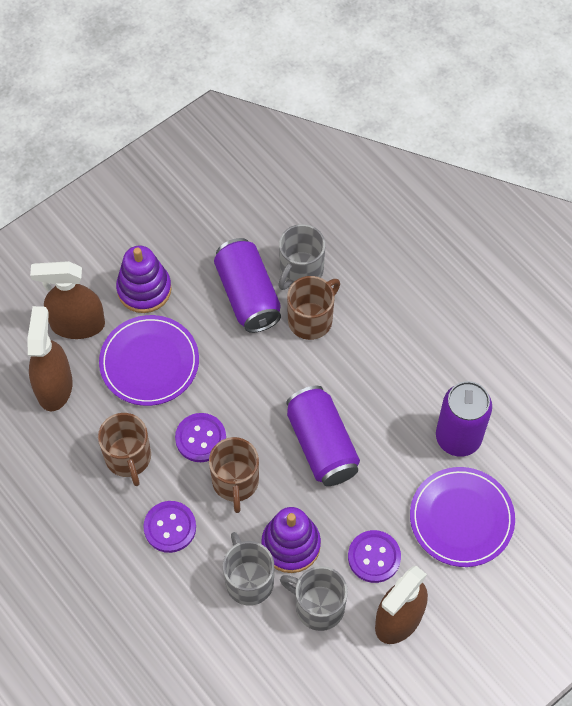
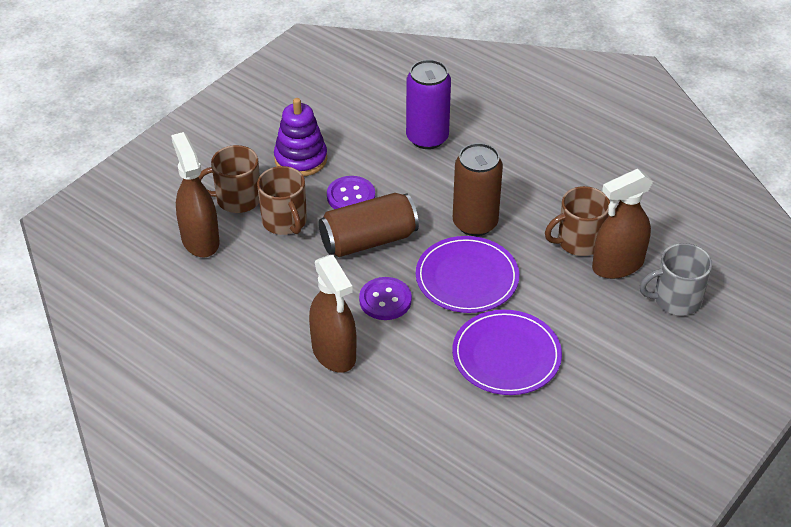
brown can: 0 -> 2
grey mug: 3 -> 1
purple button: 3 -> 2
purple can: 3 -> 1
purple stacking toy: 2 -> 1

